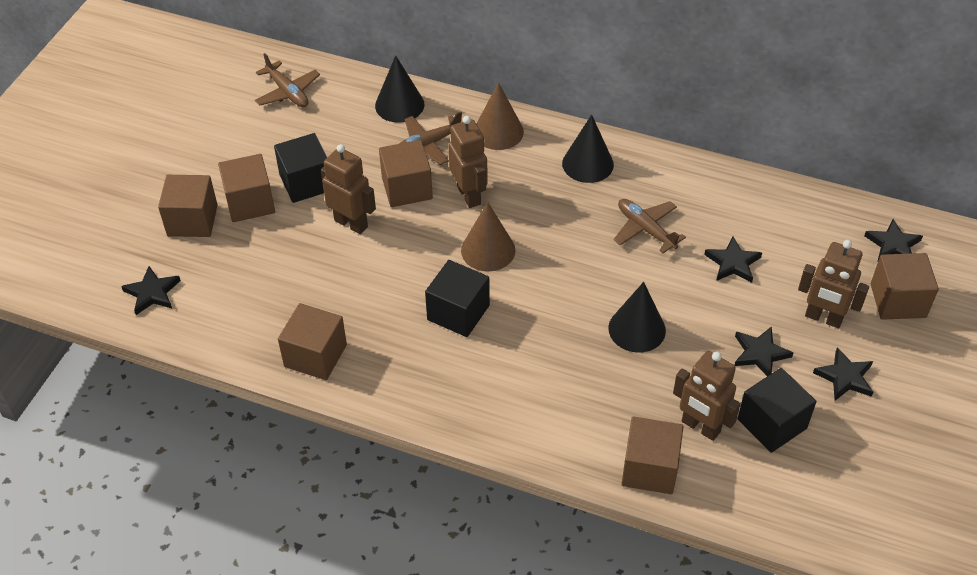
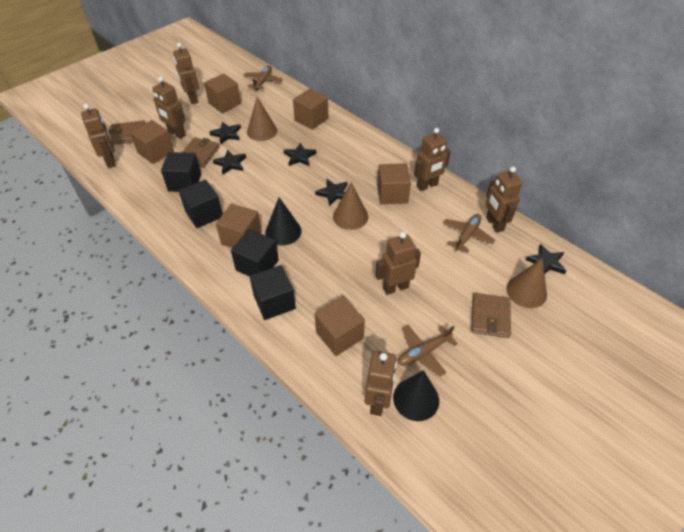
black cone: 3 -> 2
black cube: 3 -> 4
brown cone: 2 -> 3
brown robot: 4 -> 7
brown wallet: 0 -> 3

